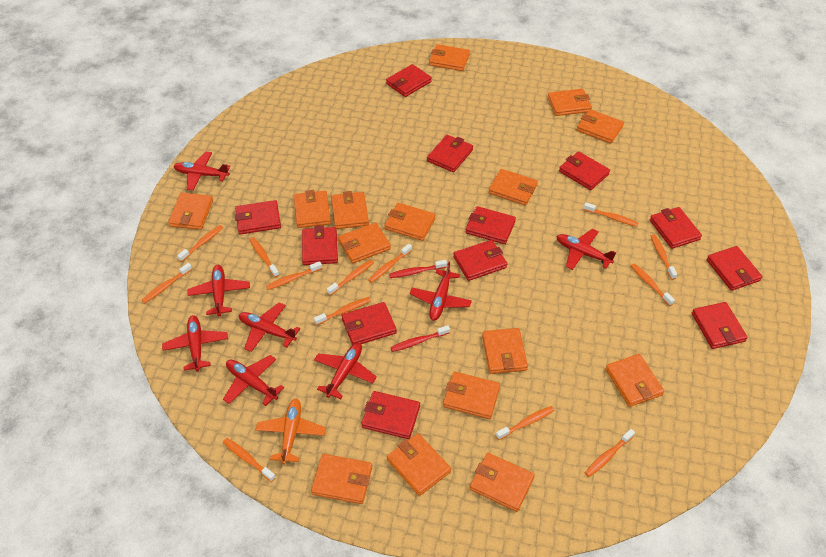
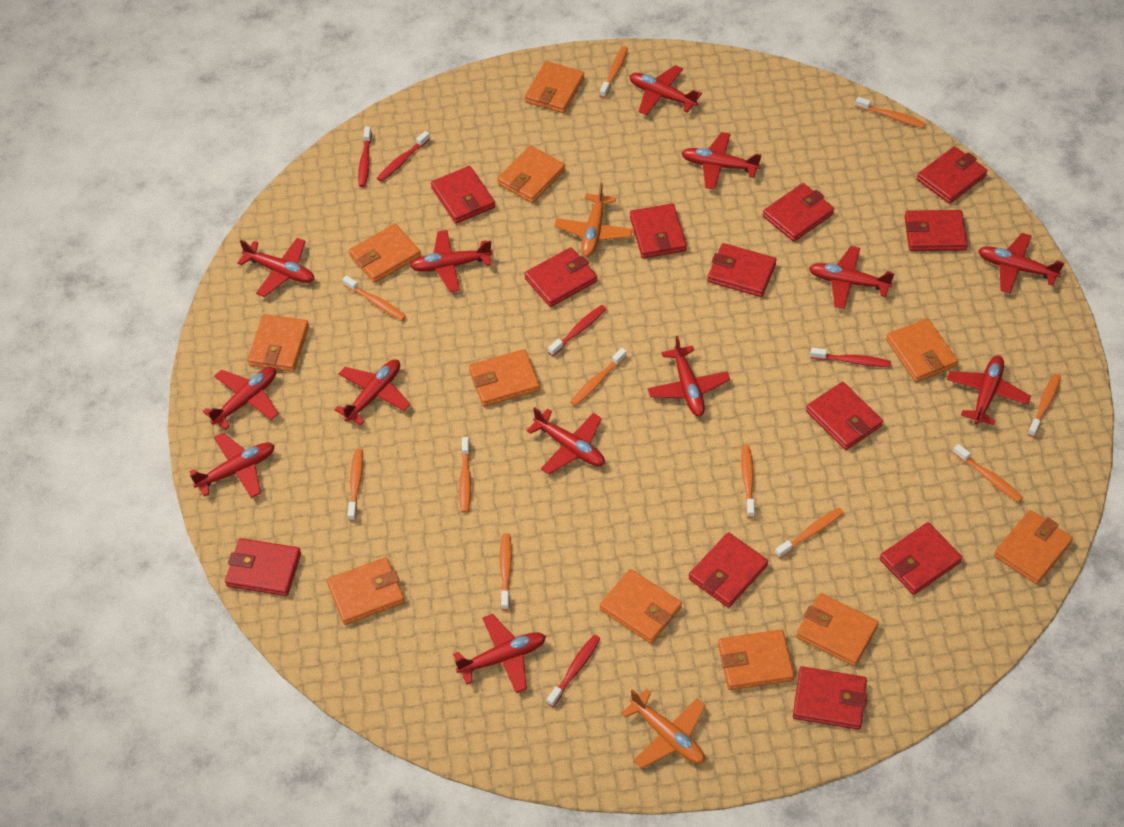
orange plane: 1 -> 2
orange toothbrush: 13 -> 11
orange wallet: 15 -> 11
red plane: 8 -> 13
red toothbrush: 2 -> 5

